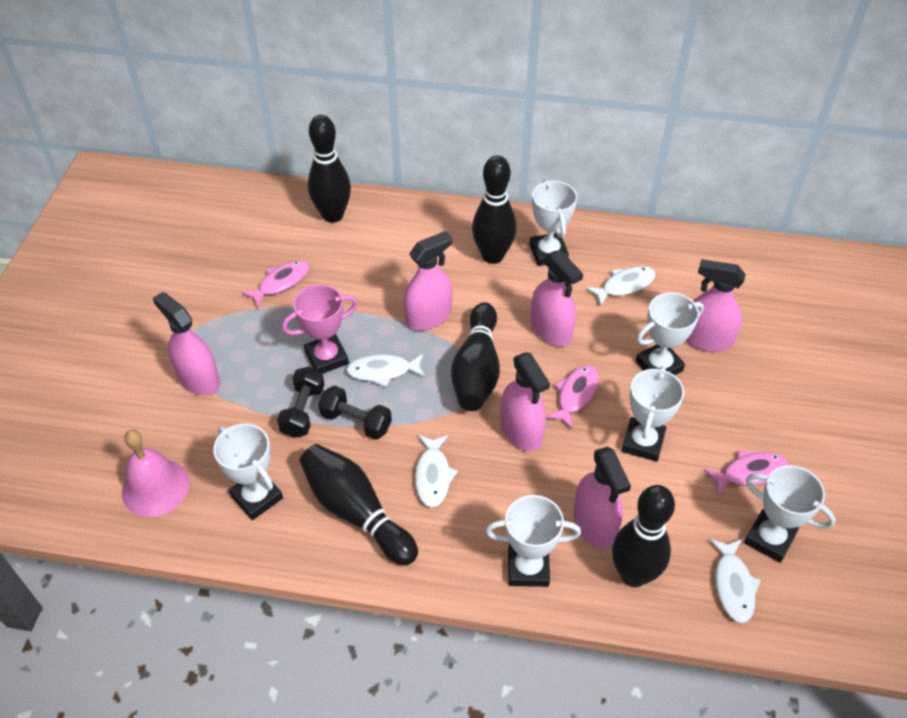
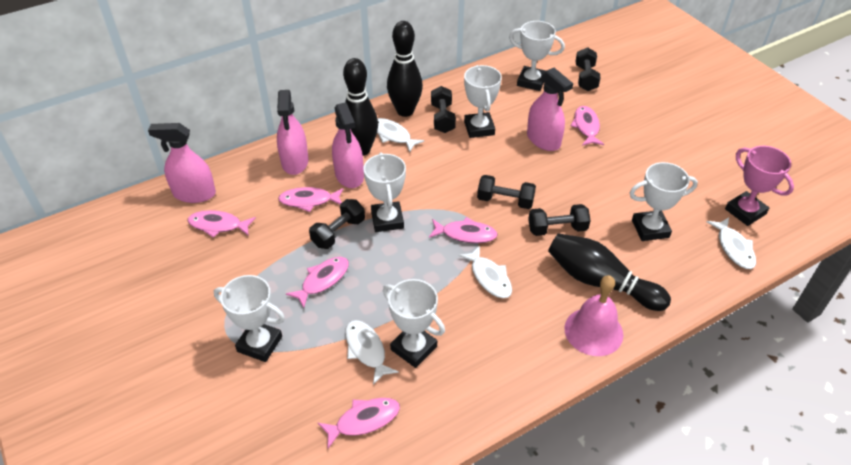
black bowling pin: 5 -> 3
black dumbbell: 2 -> 5
pink fish: 3 -> 6
pink spray bottle: 6 -> 4

